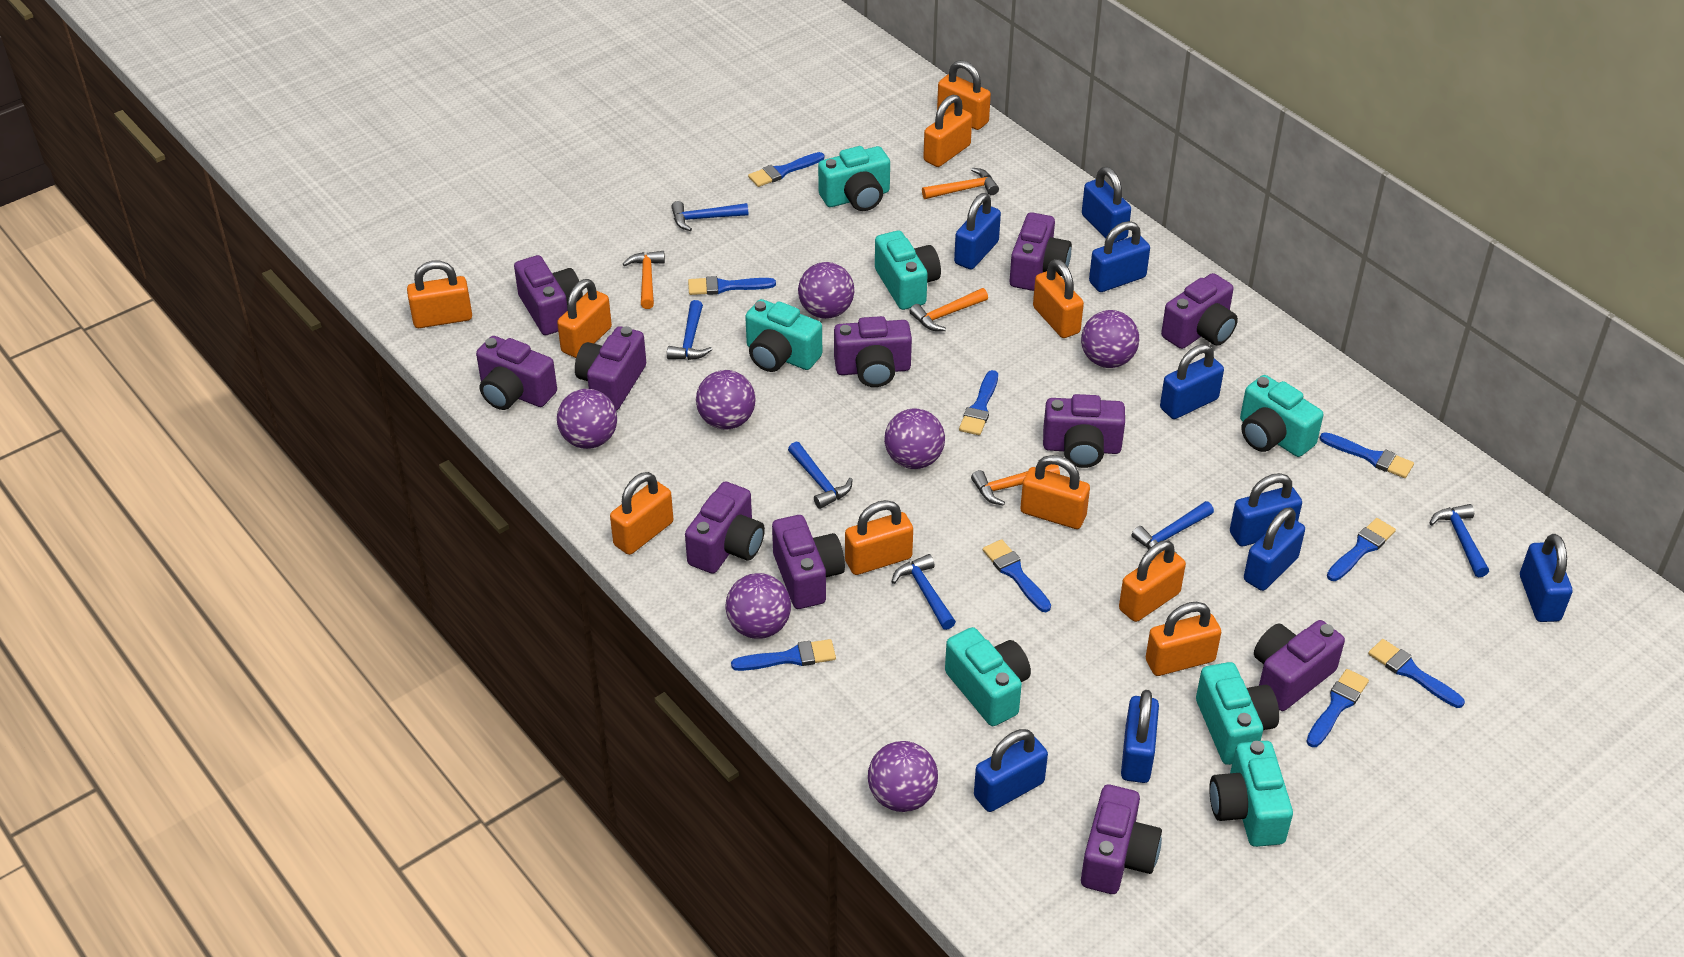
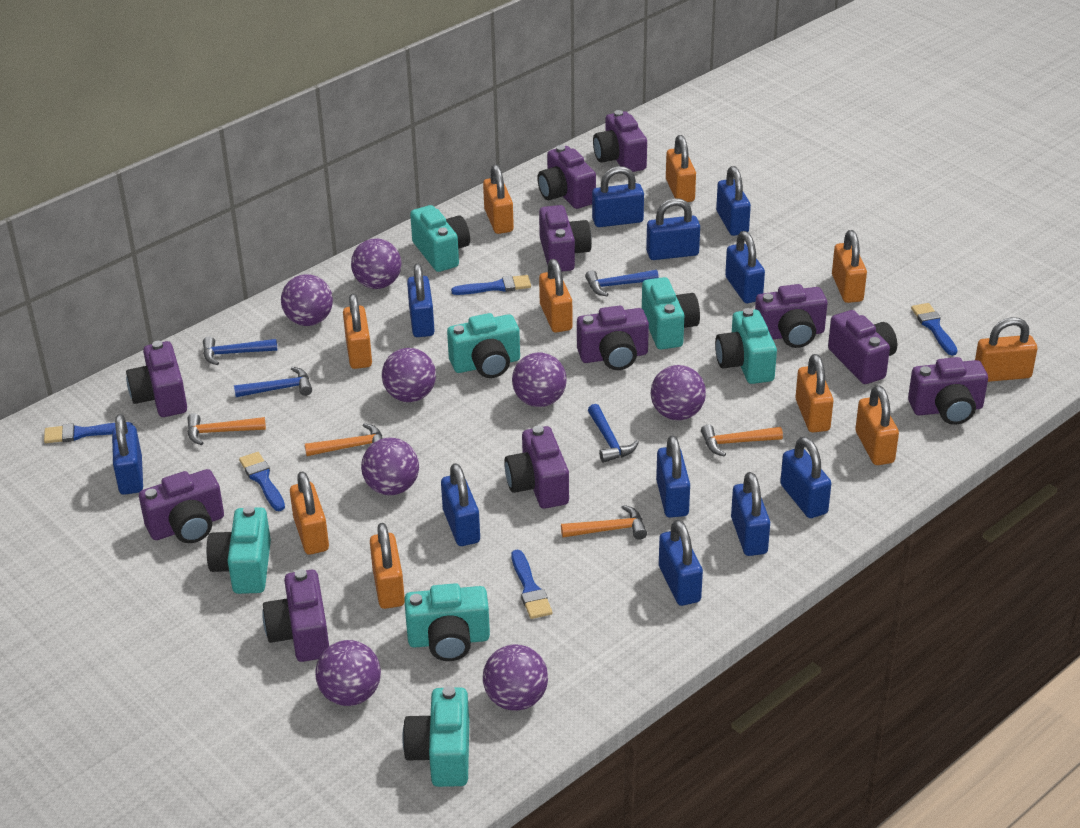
blue brush: 9 -> 5
blue hammer: 6 -> 4
blue padlock: 9 -> 11
purple ball: 7 -> 8

